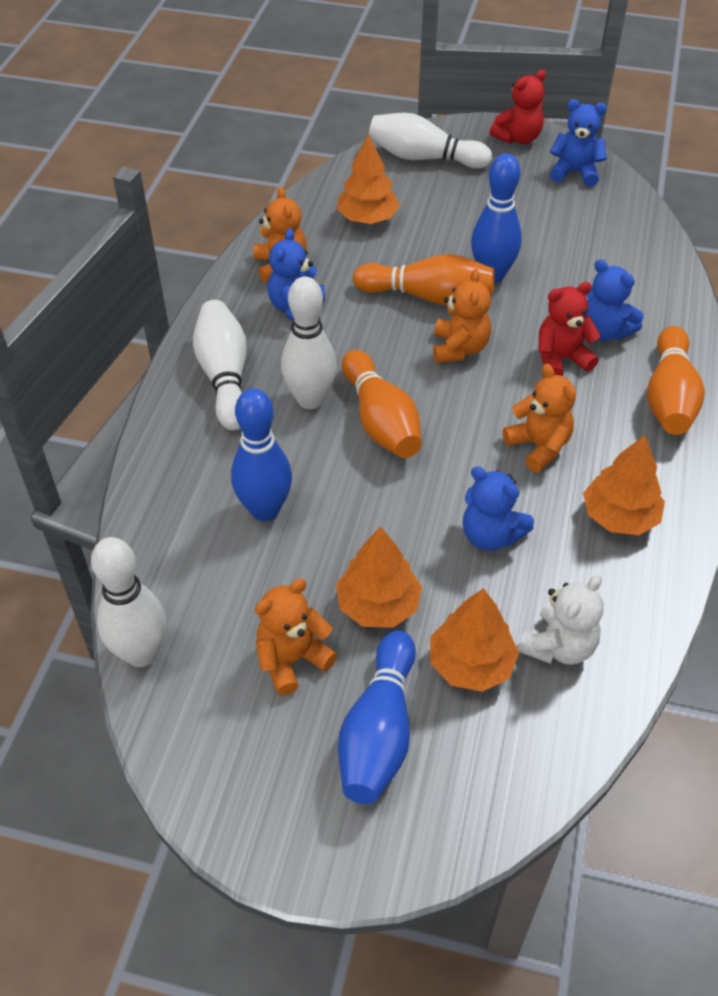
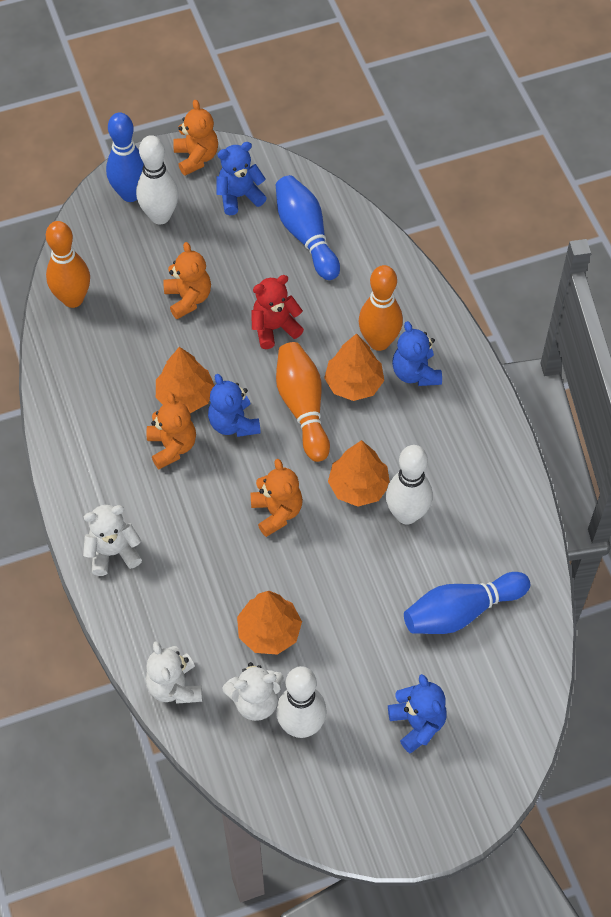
red teddy bear: 2 -> 1
white bowling pin: 4 -> 3
white teddy bear: 1 -> 3

